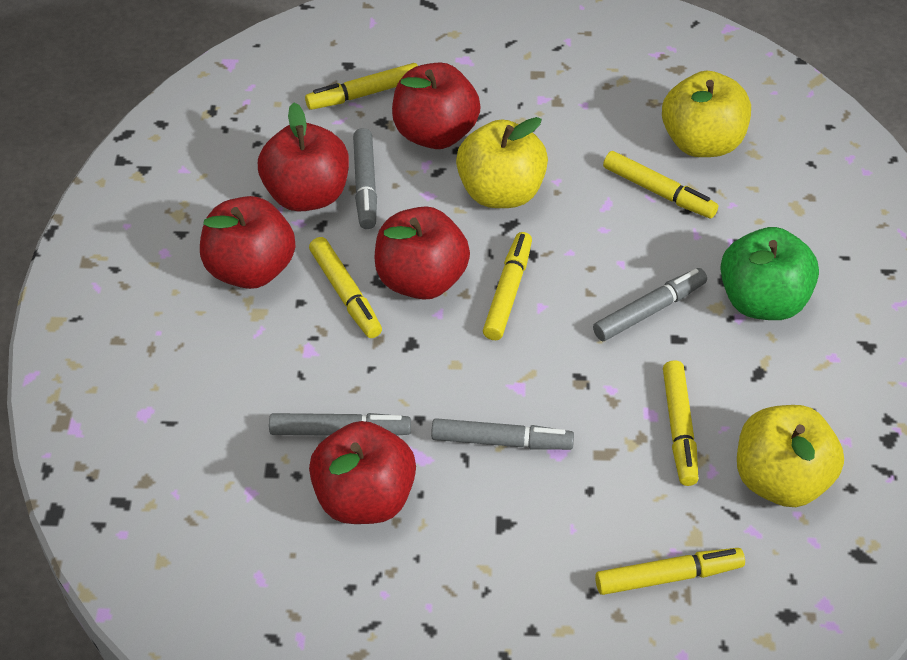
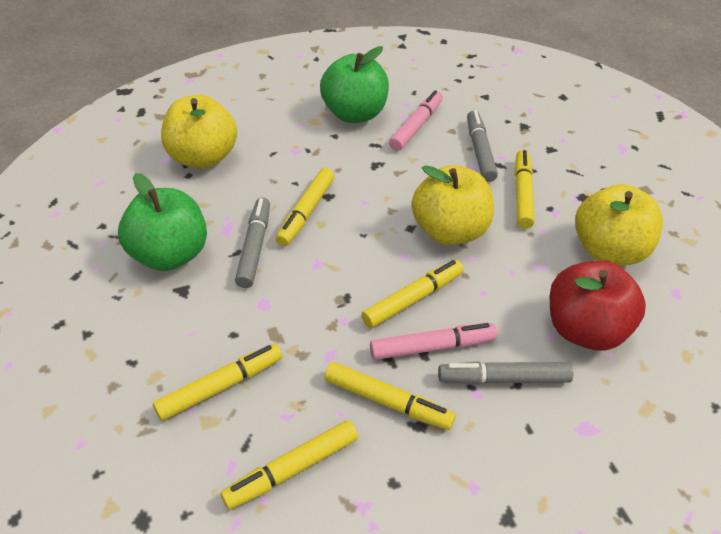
green apple: 1 -> 2
grey marker: 4 -> 3
pink marker: 0 -> 2
red apple: 5 -> 1

